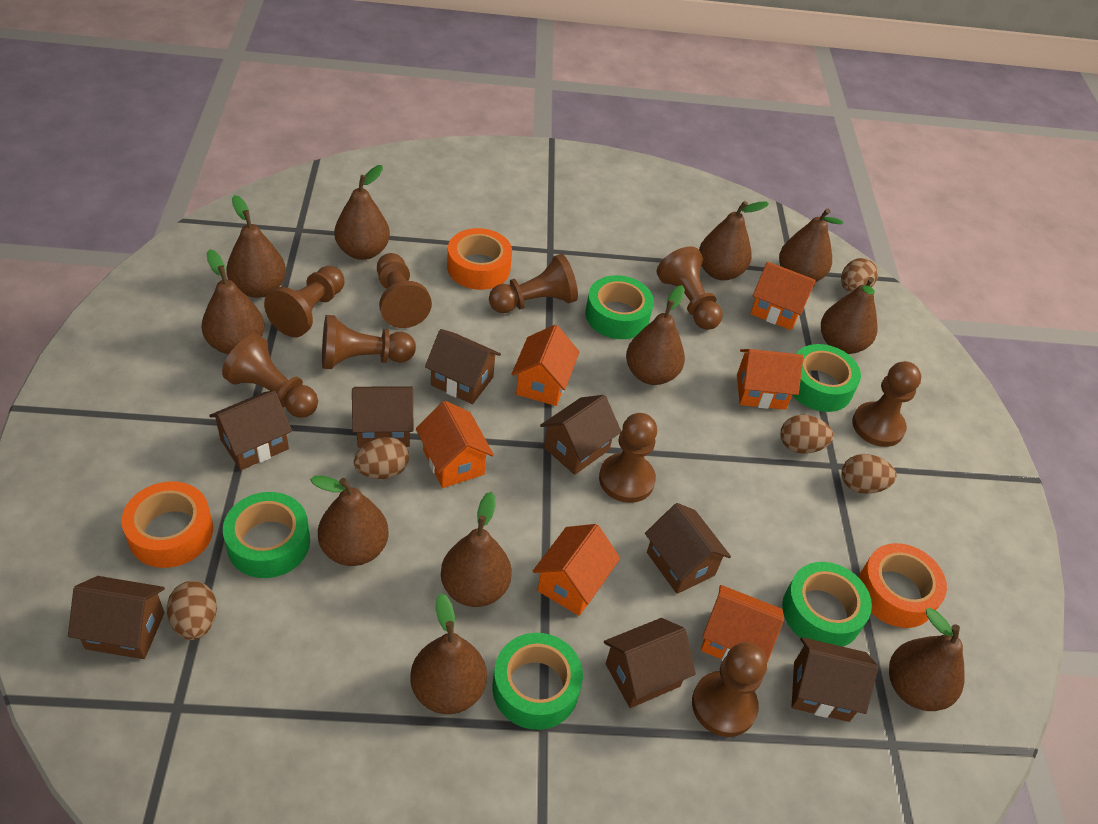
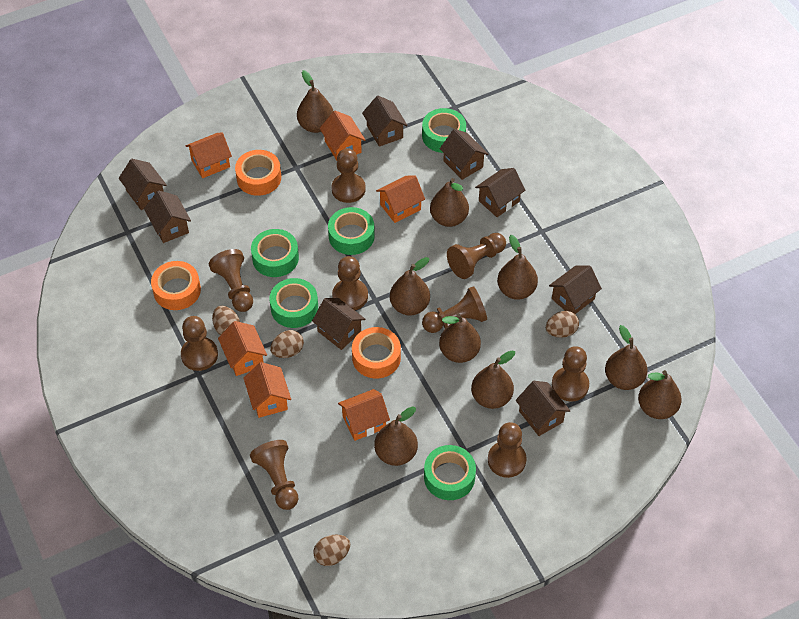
brown egg: 5 -> 4
brown pear: 11 -> 9

